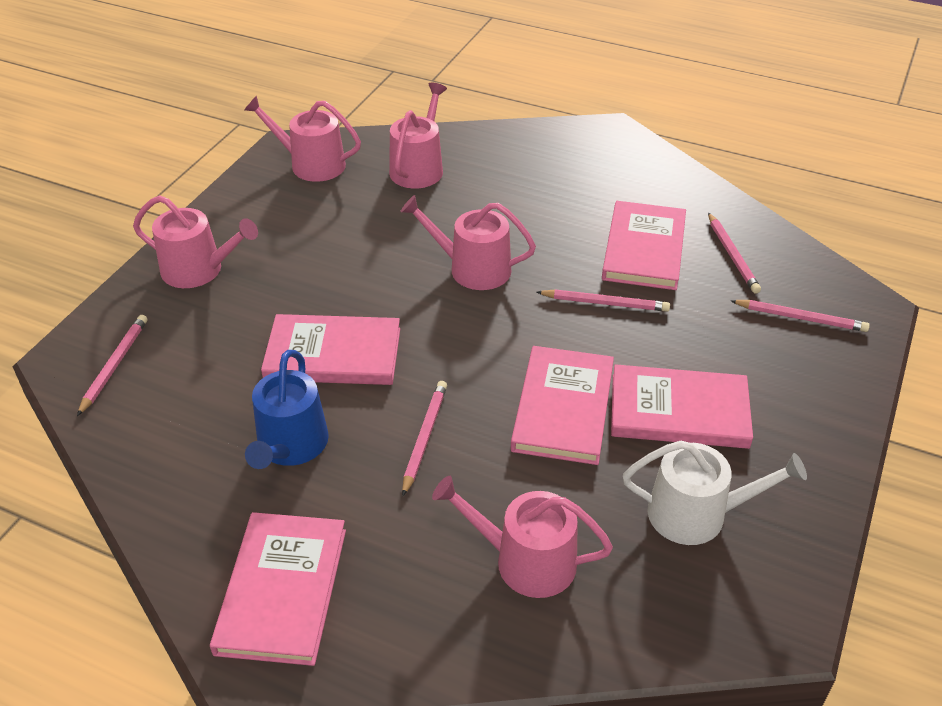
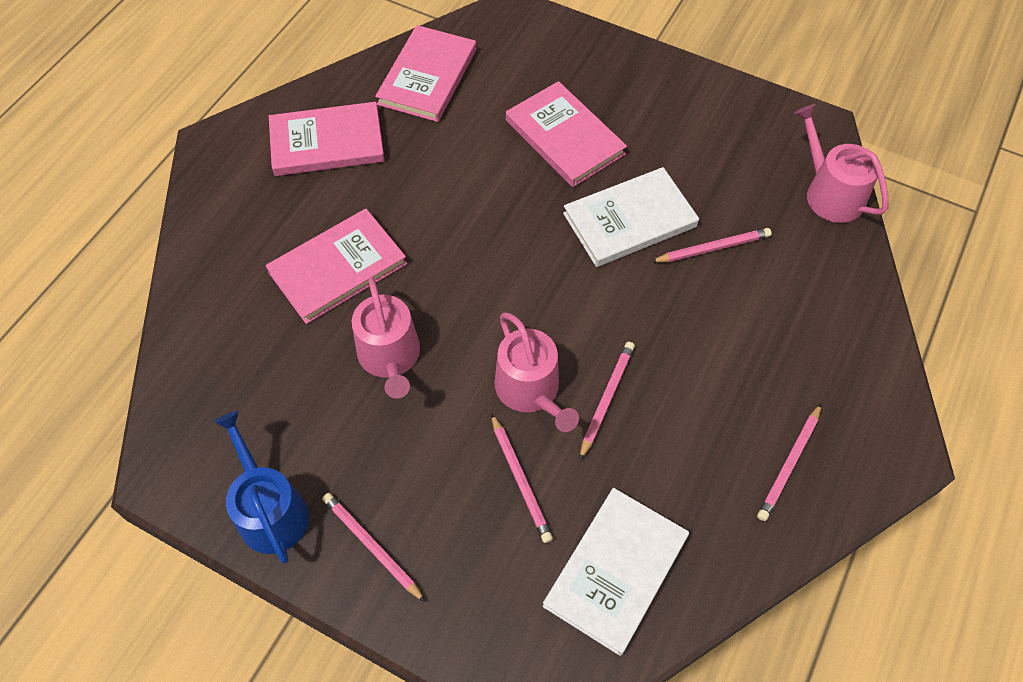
pink book: 5 -> 4
pink watering can: 5 -> 3
white book: 0 -> 2
white watering can: 1 -> 0

